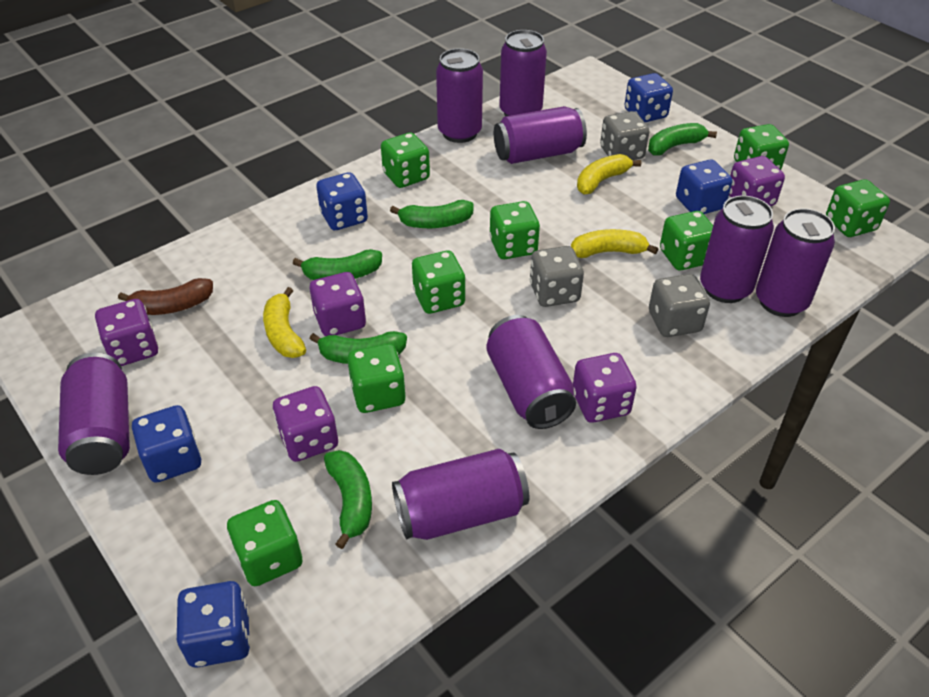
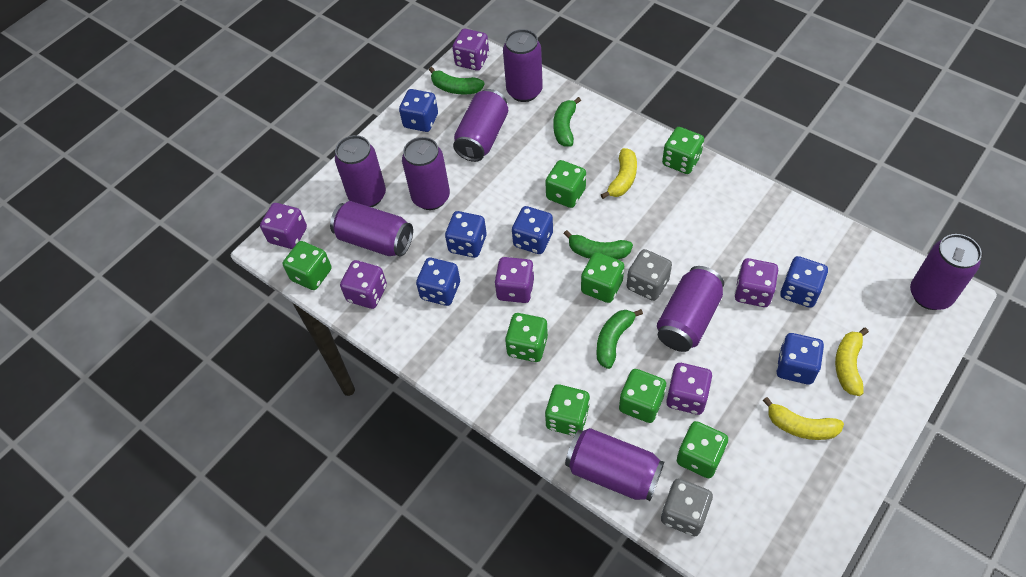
blue dice: 5 -> 6
brown banana: 1 -> 0
green banana: 5 -> 4
grey dice: 3 -> 2
purple dice: 5 -> 6

